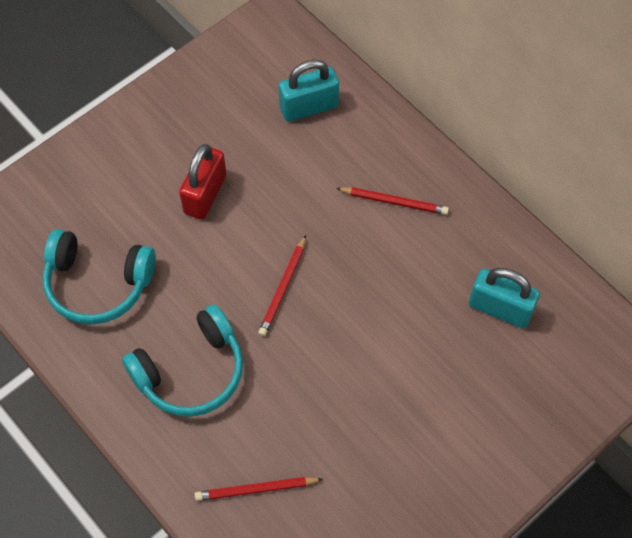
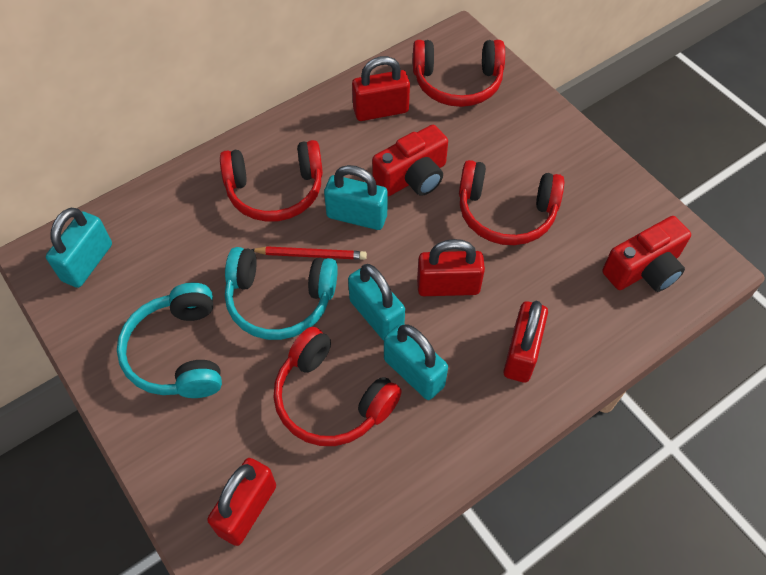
red camera: 0 -> 2
red headphones: 0 -> 4
red padlock: 1 -> 4
red pencil: 3 -> 1
turquoise padlock: 2 -> 4

